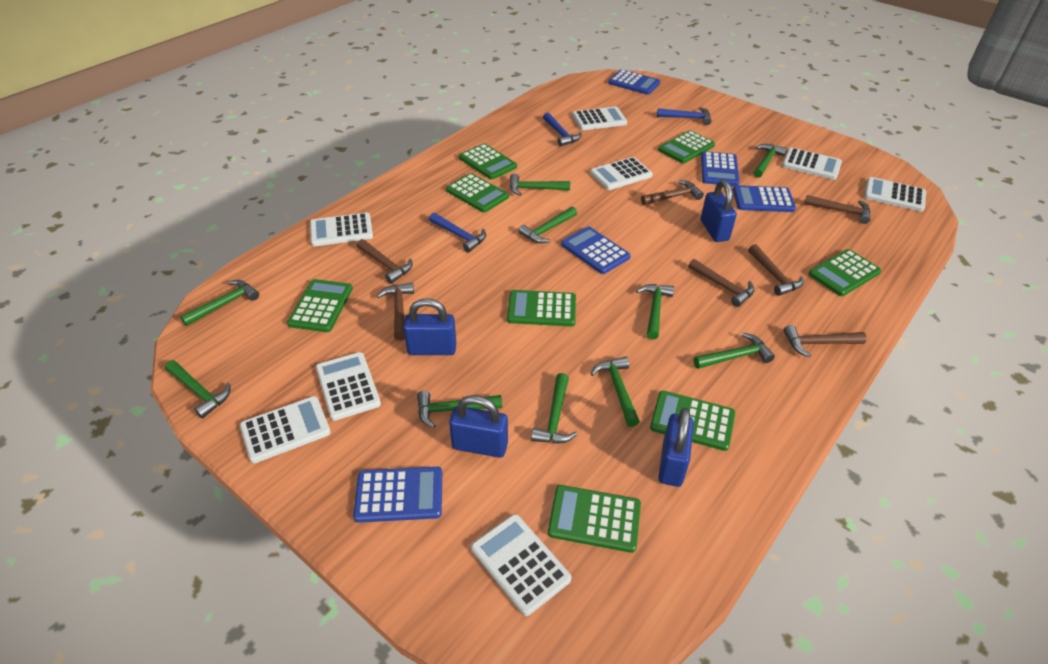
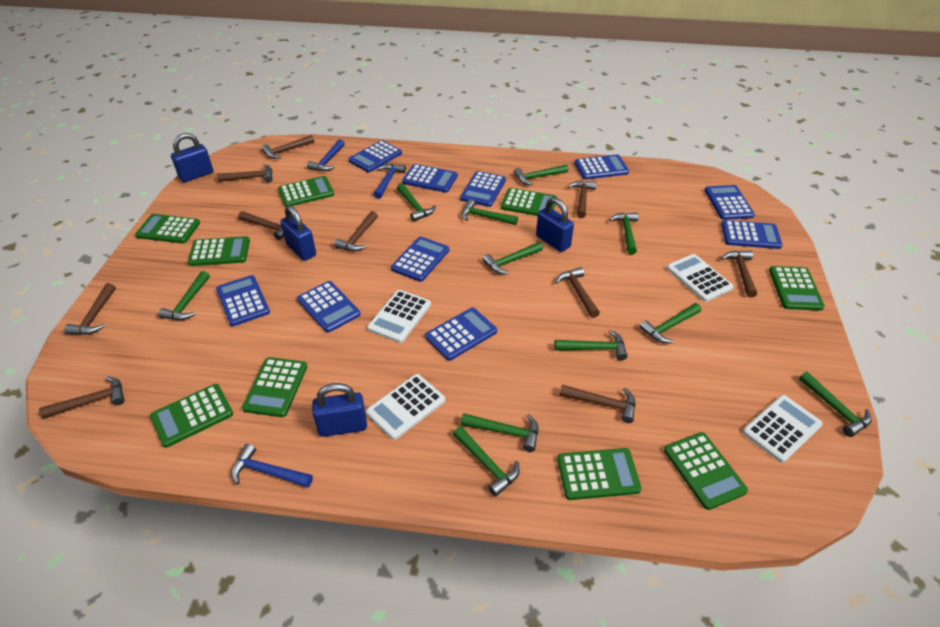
blue calculator: 5 -> 10
brown hammer: 7 -> 10
green calculator: 8 -> 9
green hammer: 10 -> 11
white calculator: 8 -> 4

